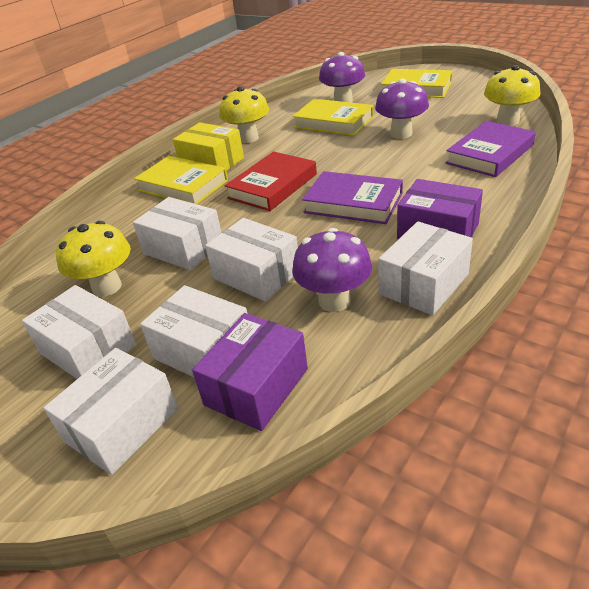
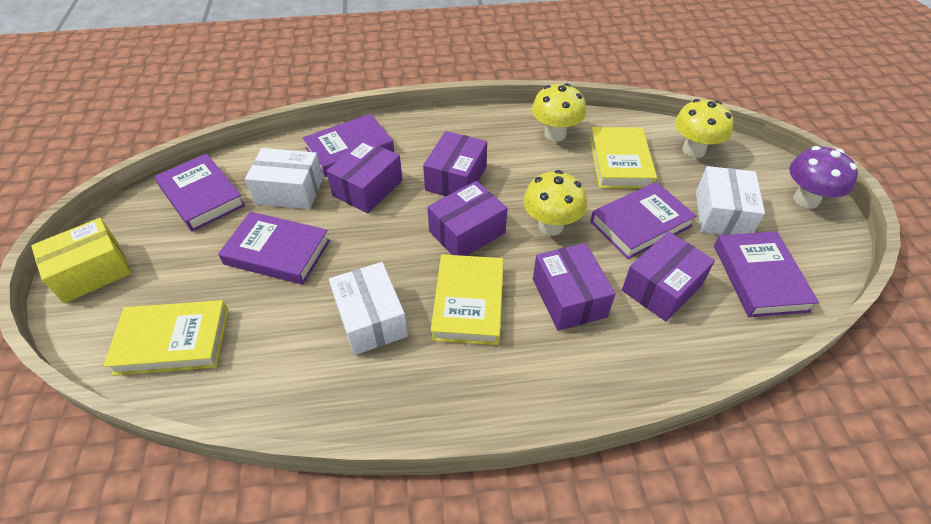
purple book: 2 -> 5
purple box: 2 -> 5
purple mushroom: 3 -> 1
red book: 1 -> 0
white box: 6 -> 3

